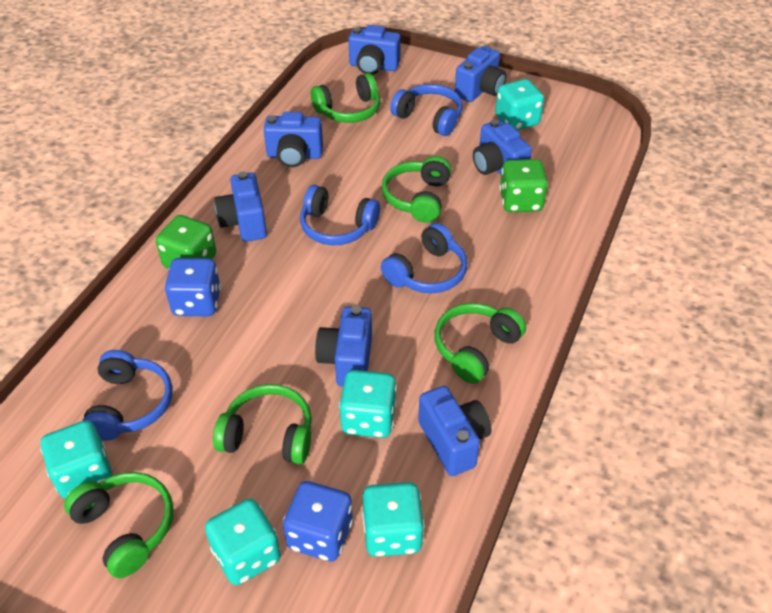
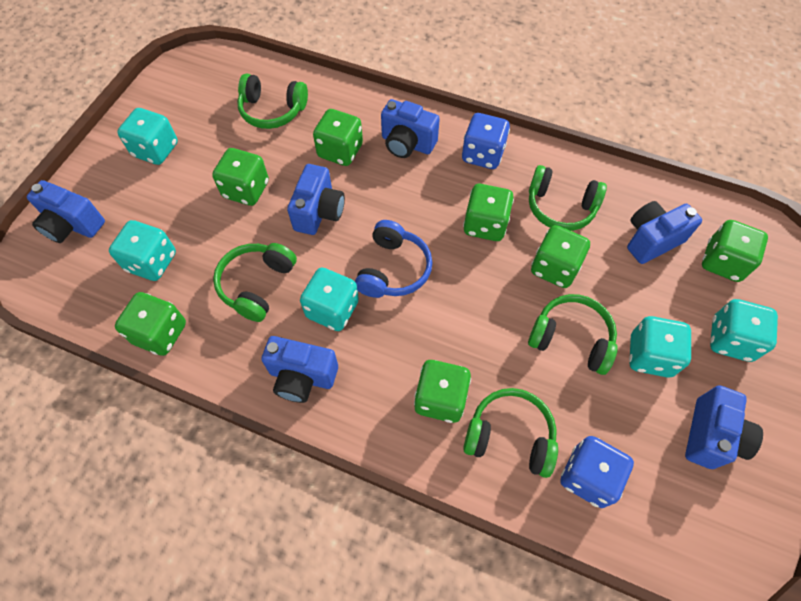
blue camera: 7 -> 6
blue headphones: 4 -> 1
green dice: 2 -> 7

